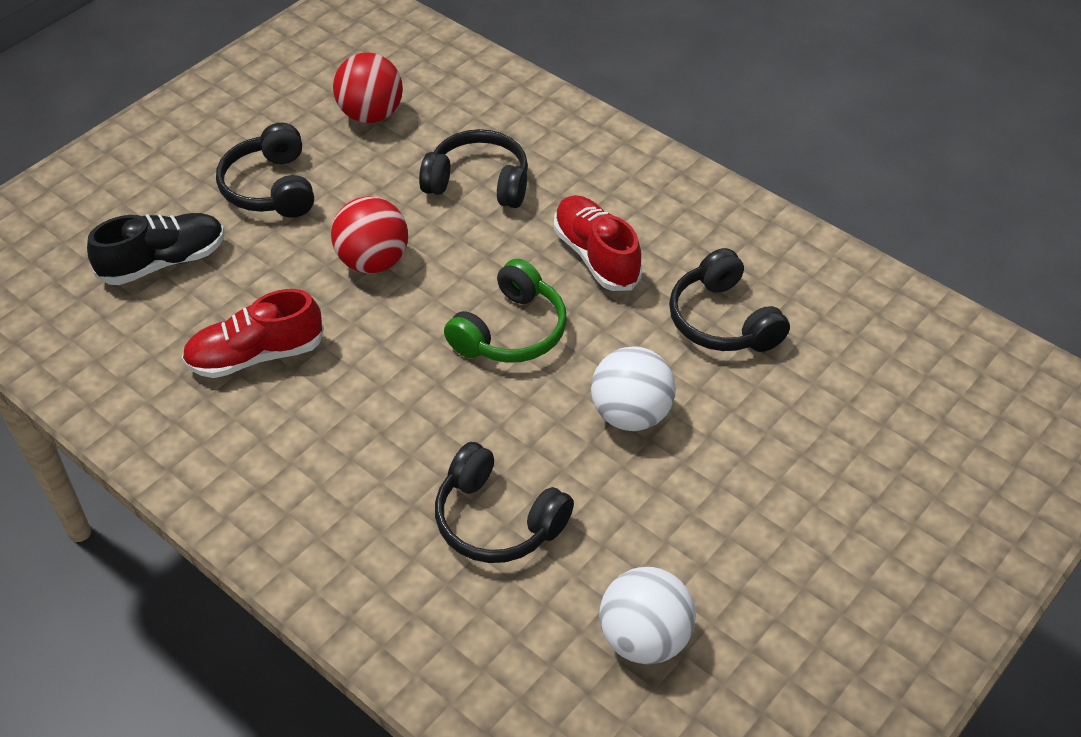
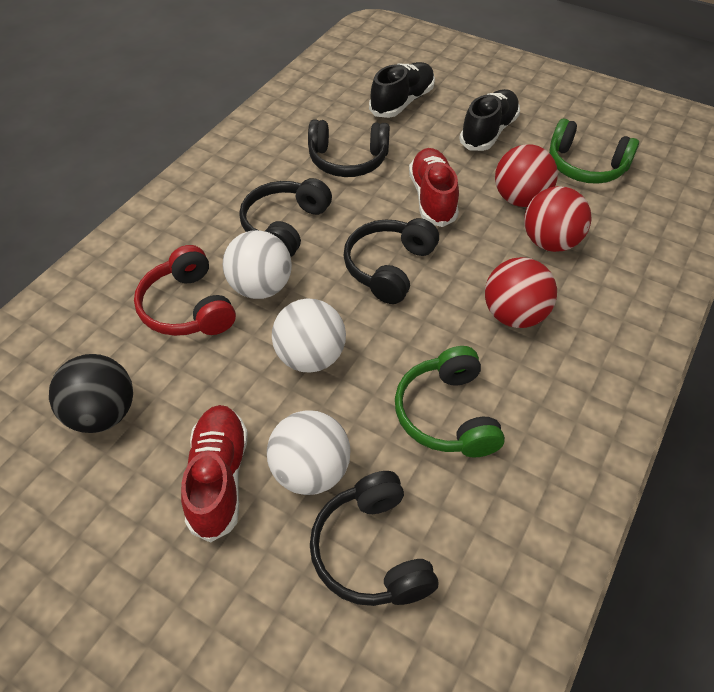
black ball: 0 -> 1
black shoe: 1 -> 2
green headphones: 1 -> 2
red ball: 2 -> 3
red headphones: 0 -> 1
white ball: 2 -> 3

